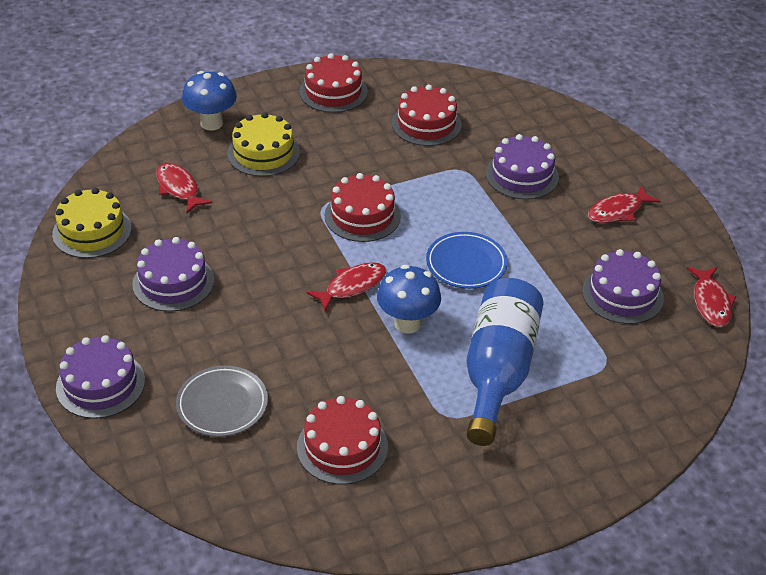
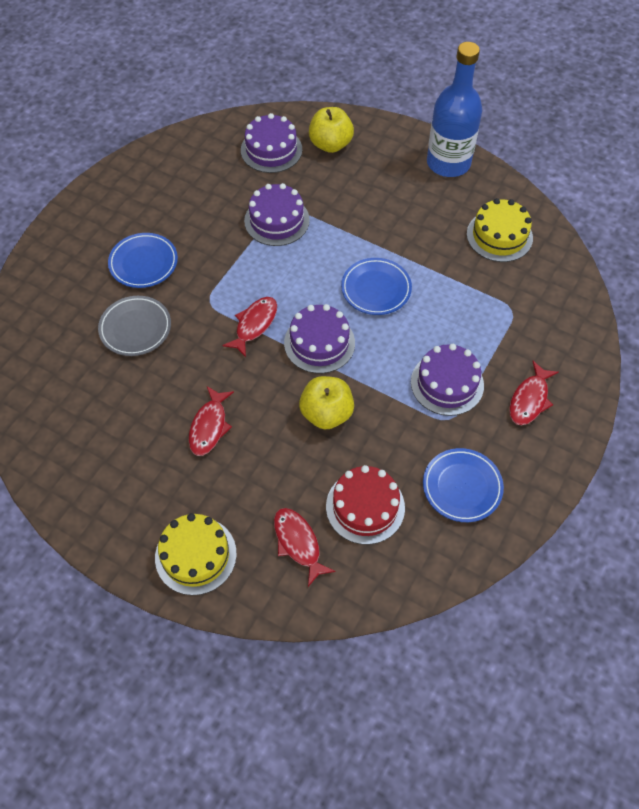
blue mushroom: 2 -> 0
blue plate: 1 -> 3
red cake: 4 -> 1
yellow apple: 0 -> 2

